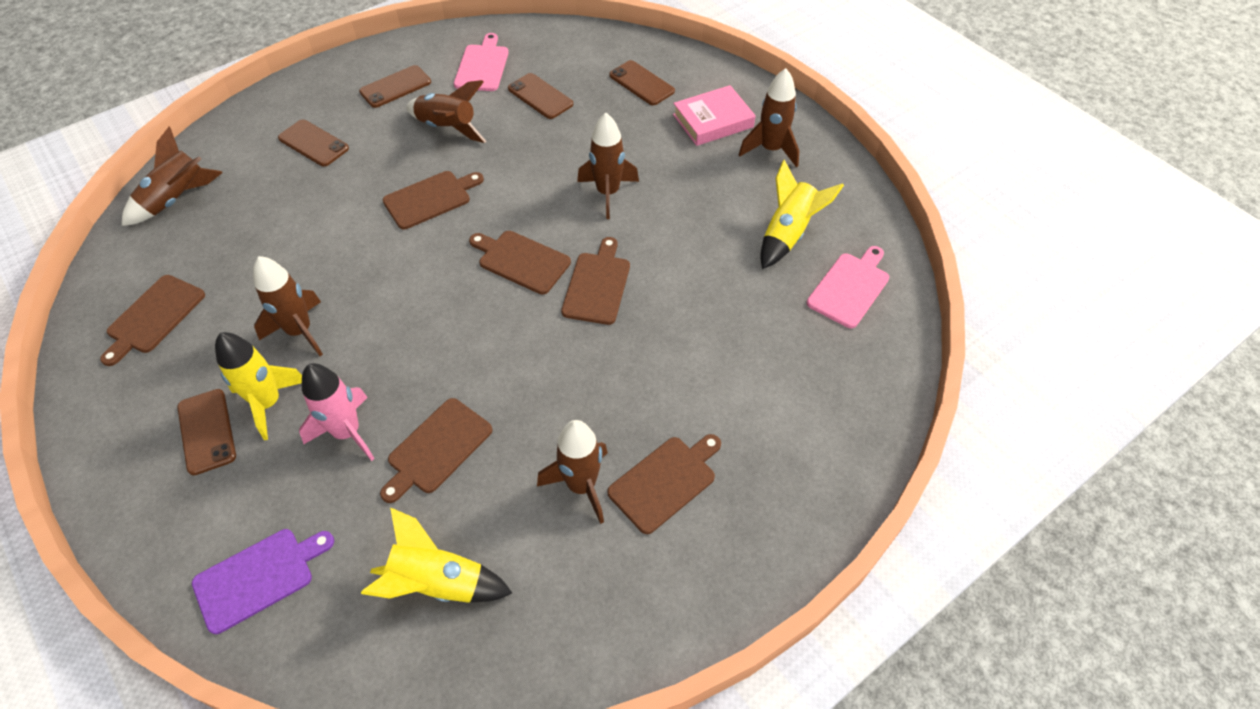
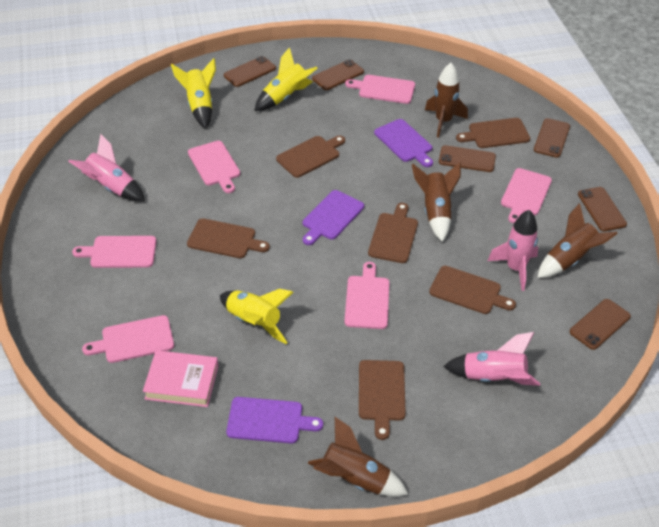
brown phone: 5 -> 6
brown rocket: 6 -> 4
pink cutting board: 2 -> 6
pink rocket: 1 -> 3
purple cutting board: 1 -> 3

